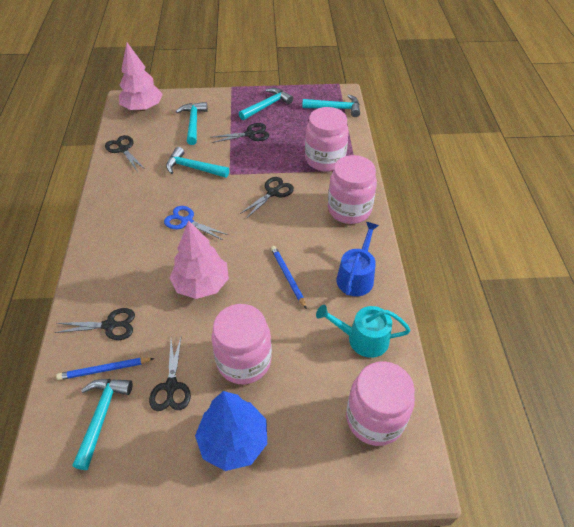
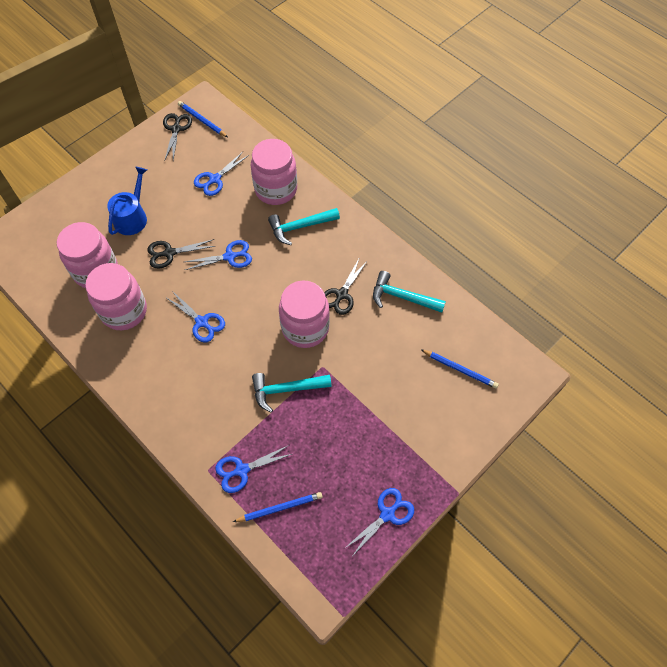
black scissors: 5 -> 3
blue pencil: 2 -> 3
blue scissors: 1 -> 5
blue tree: 1 -> 0
pink tree: 2 -> 0
turquoise hammer: 5 -> 3
turquoise watering can: 1 -> 0

